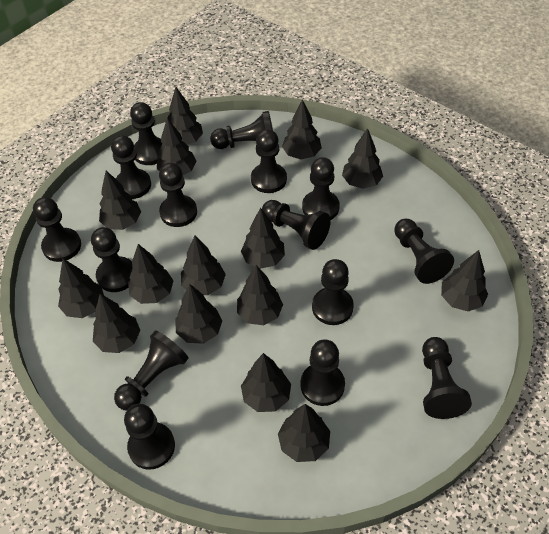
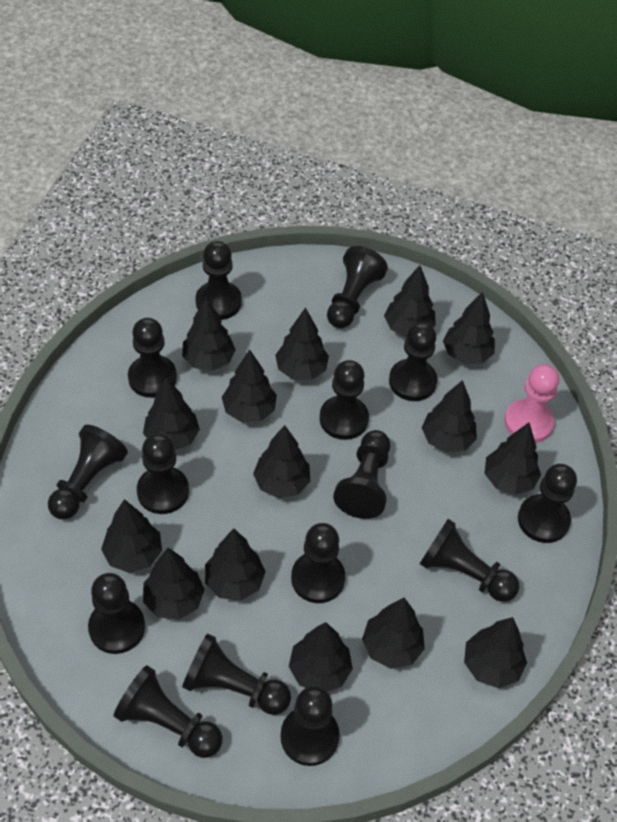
pink pawn: 0 -> 1

